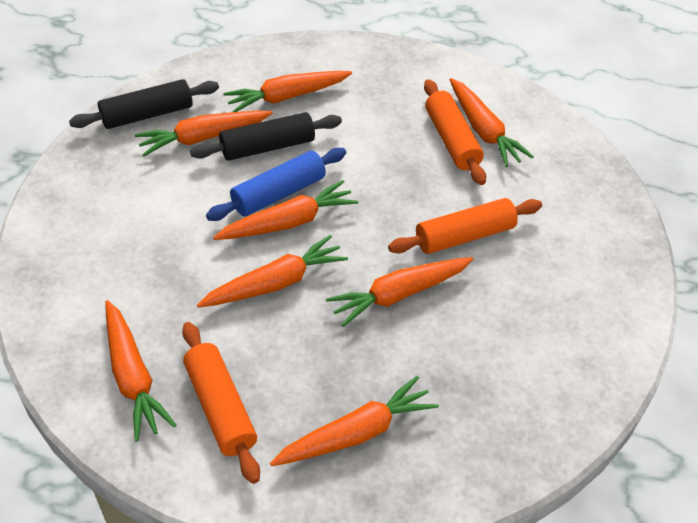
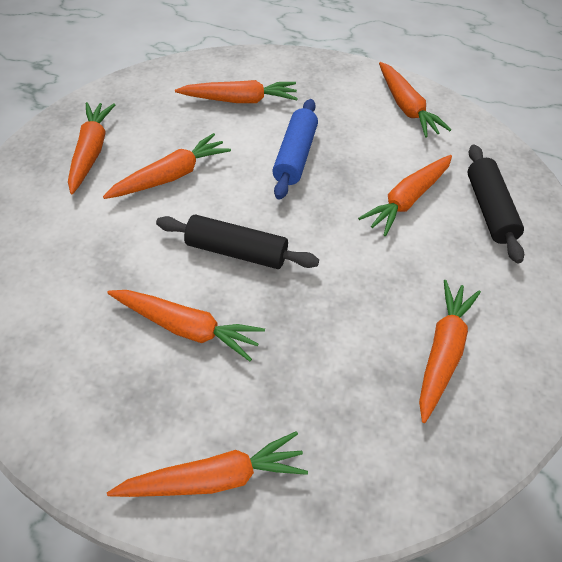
orange rolling pin: 3 -> 0

